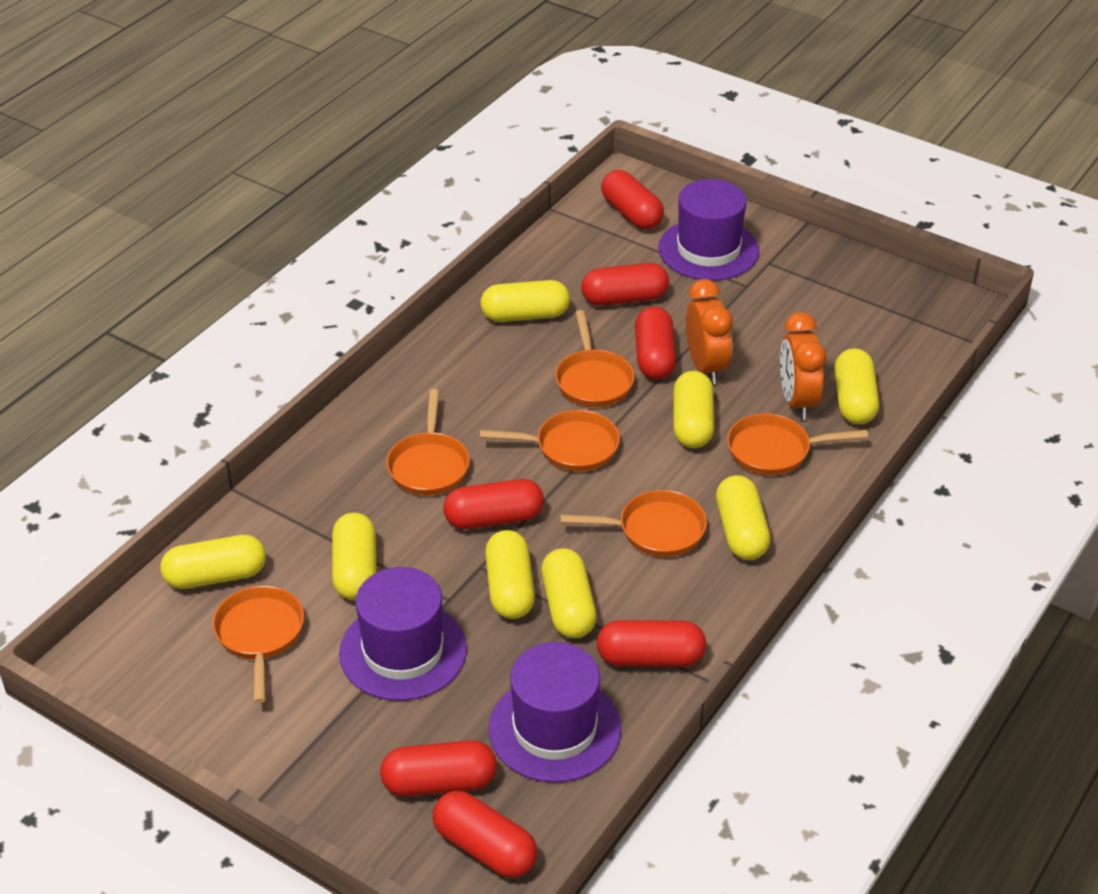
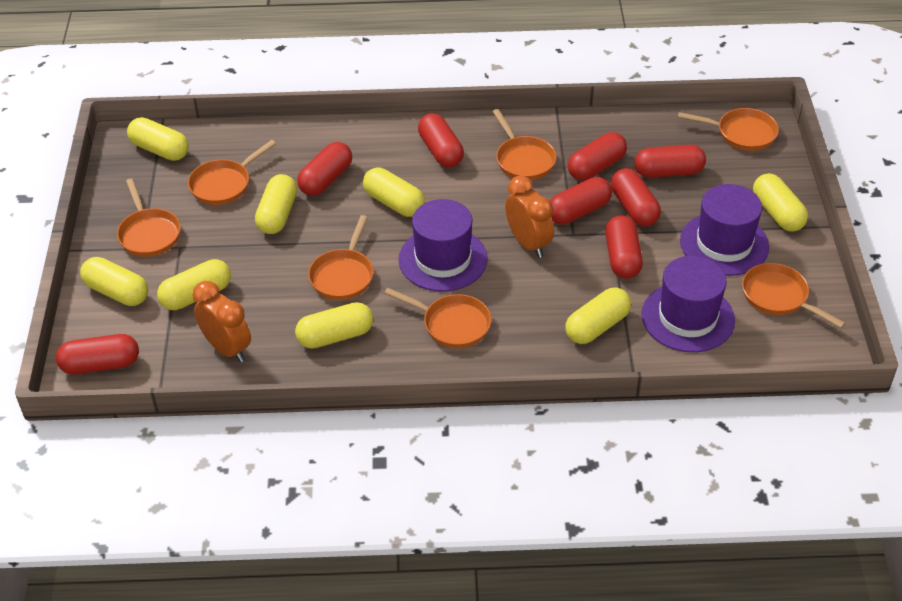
orange pan: 6 -> 7
red capsule: 7 -> 8

